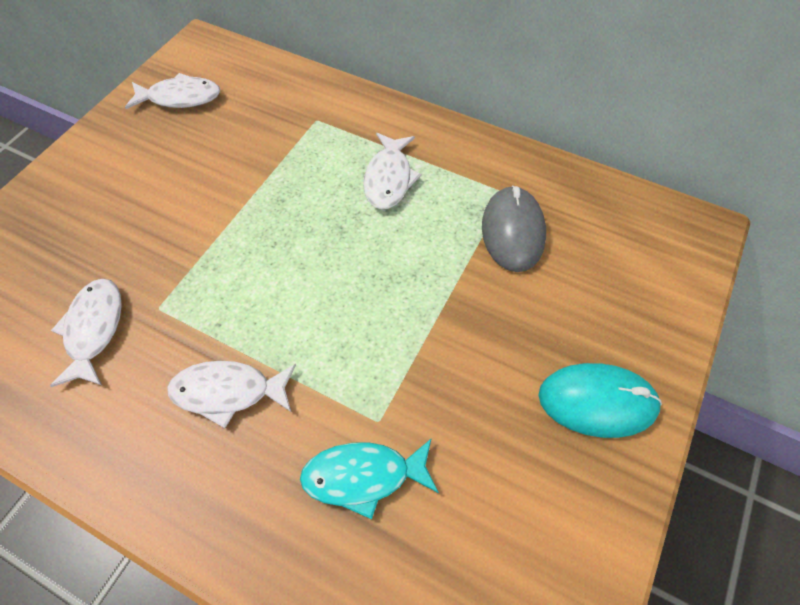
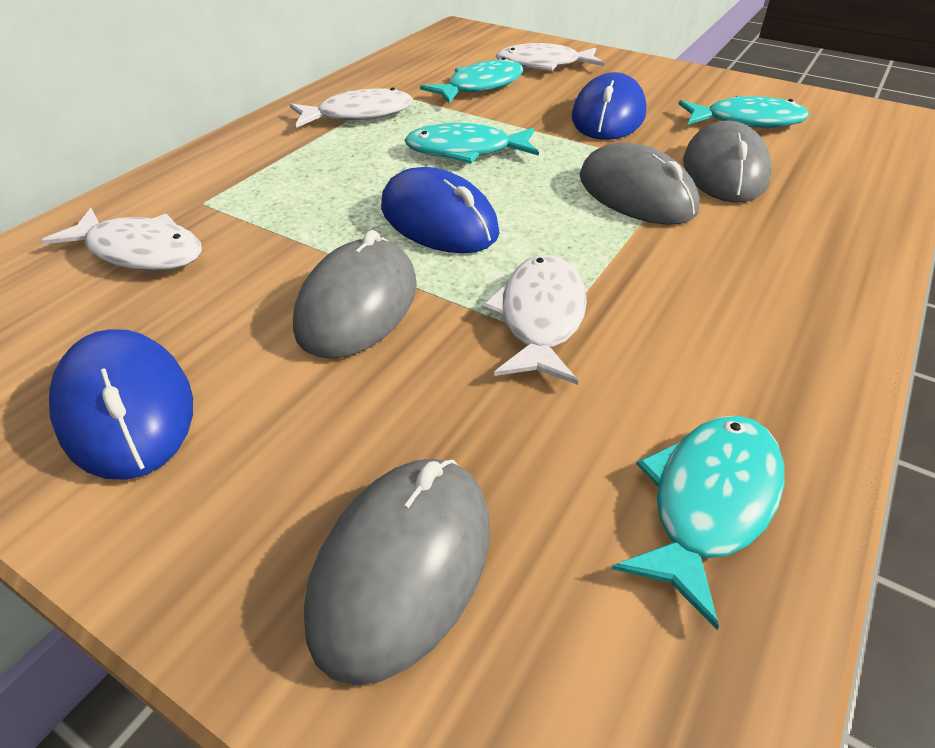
blue mouse: 0 -> 3
grey mouse: 1 -> 4
turquoise fish: 1 -> 4
turquoise mouse: 1 -> 0

